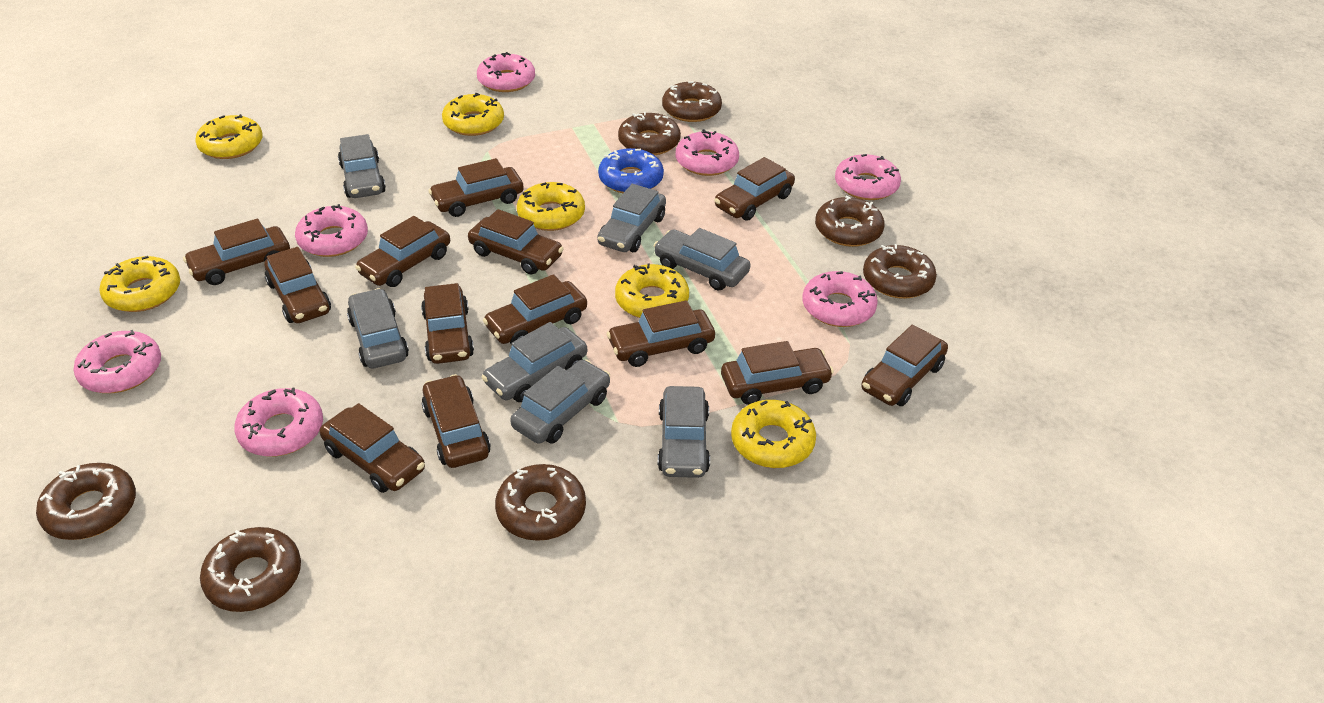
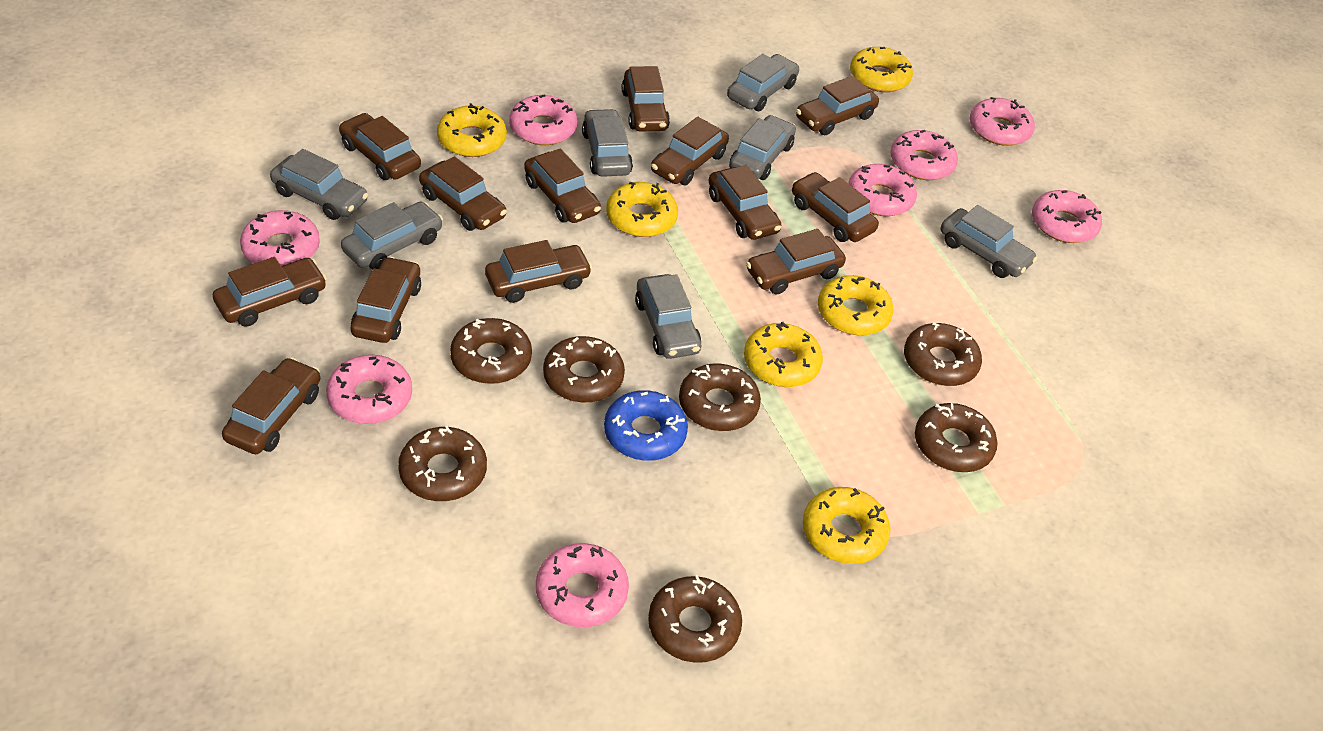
pink donut: 7 -> 8

